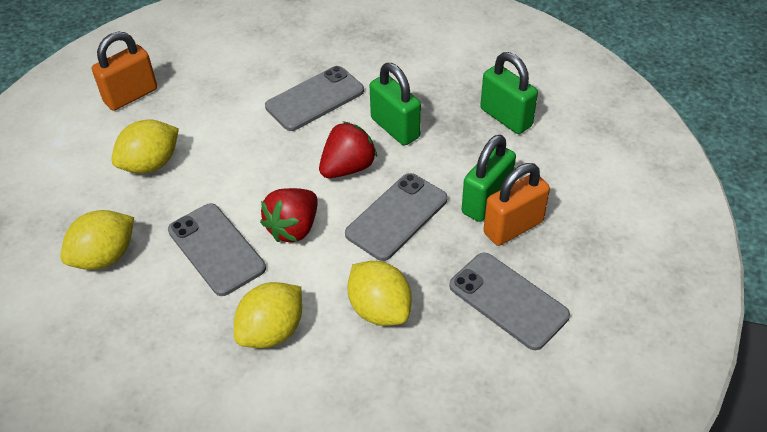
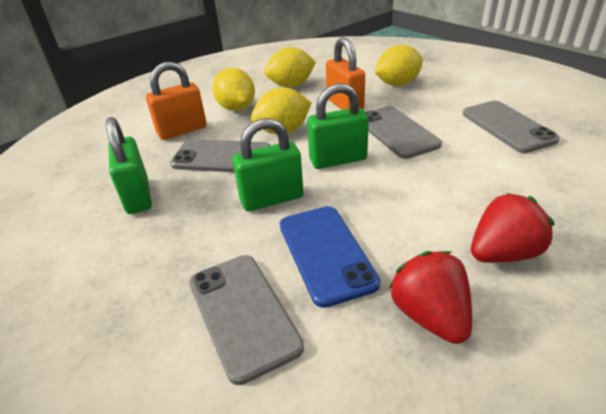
blue phone: 0 -> 1

